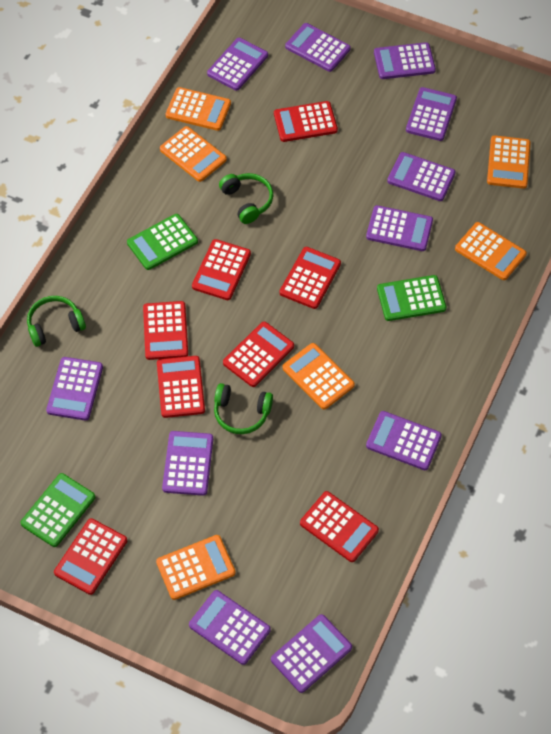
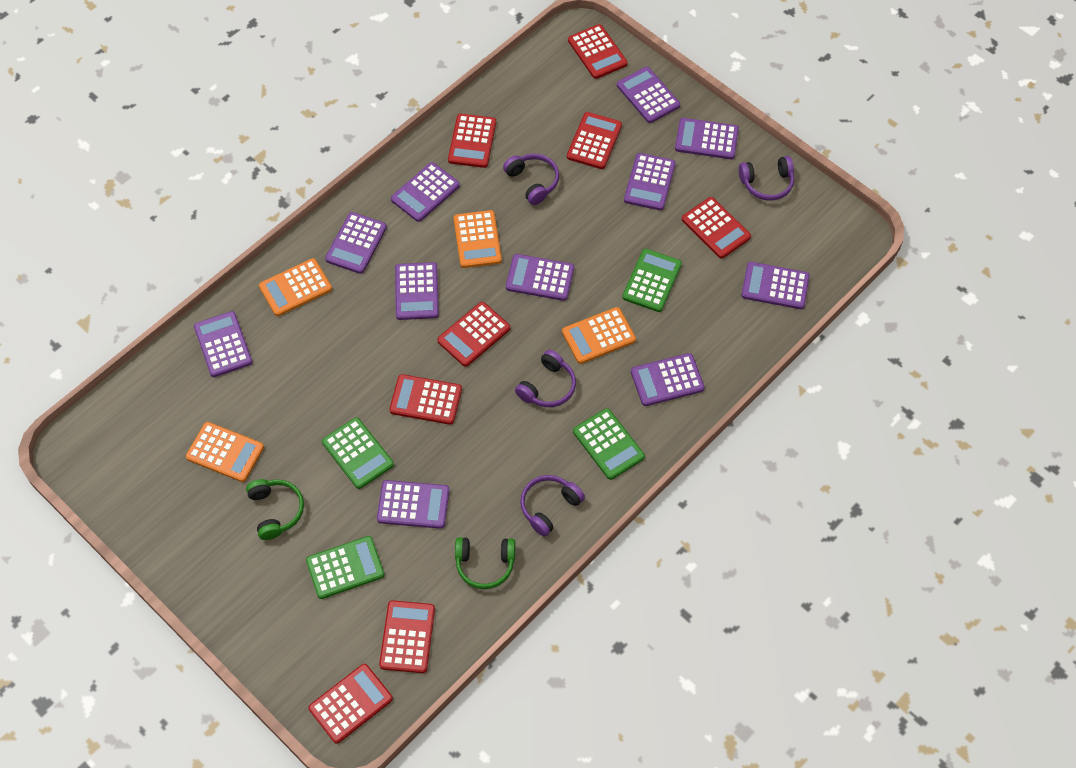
green calculator: 3 -> 4
green headphones: 3 -> 2
orange calculator: 6 -> 4
purple headphones: 0 -> 4

